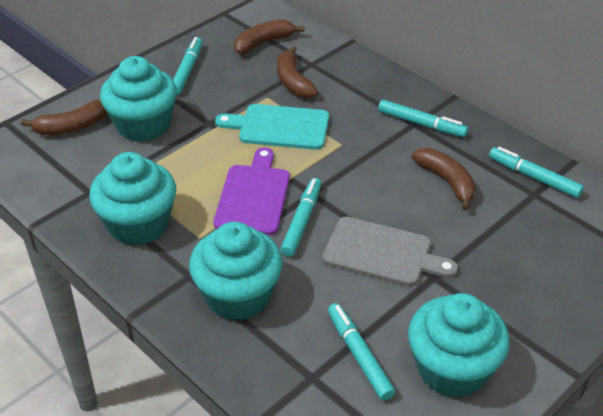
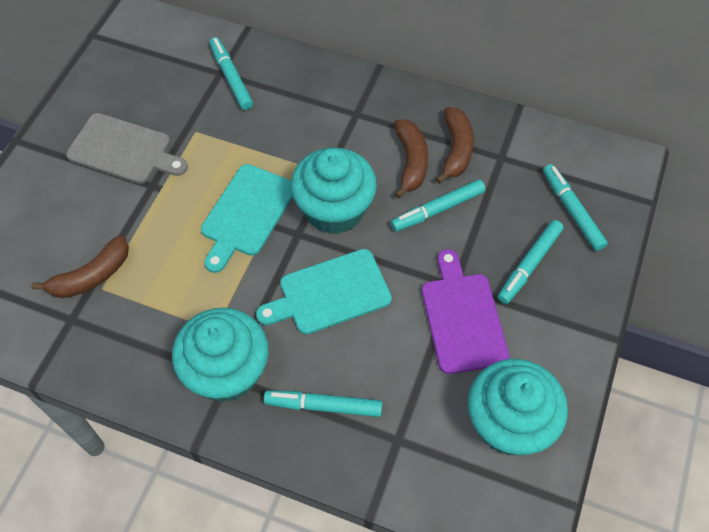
brown banana: 4 -> 3
turquoise cupcake: 4 -> 3
turquoise cutting board: 1 -> 2

